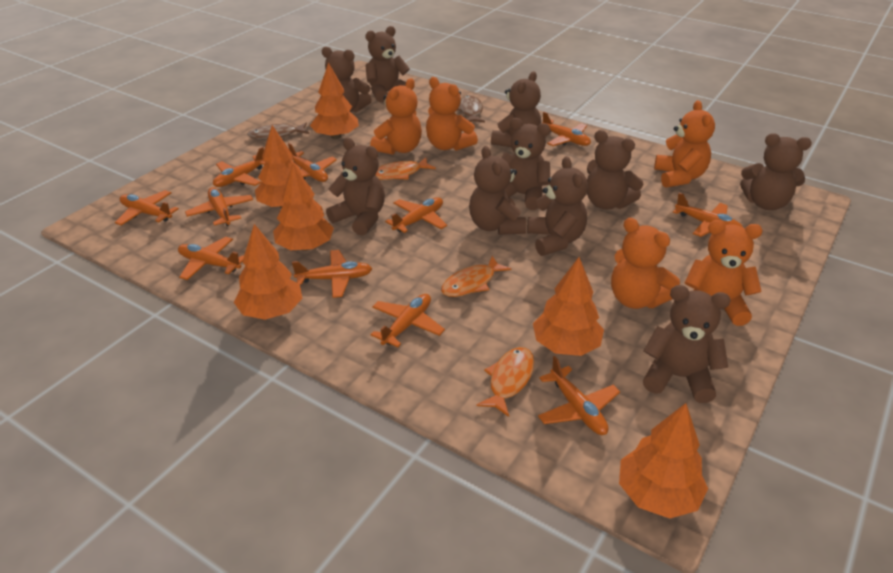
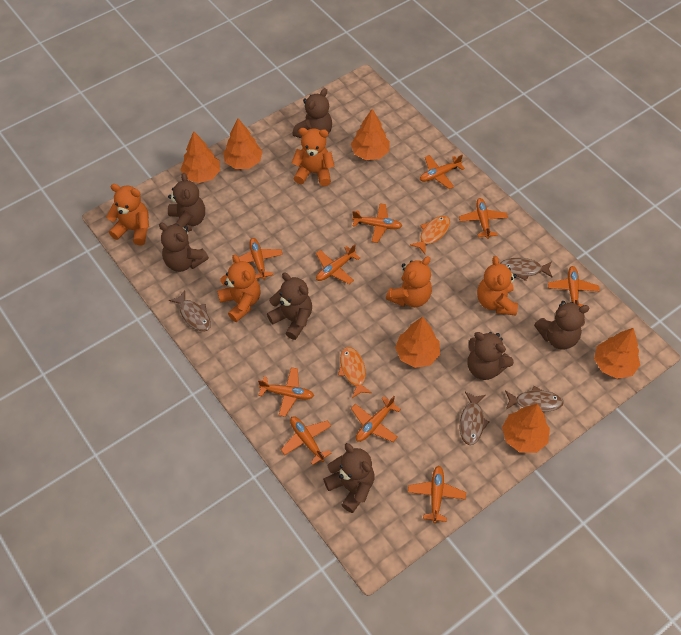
brown fish: 2 -> 4
brown teddy bear: 10 -> 7
orange fish: 3 -> 2
orange plane: 11 -> 10

